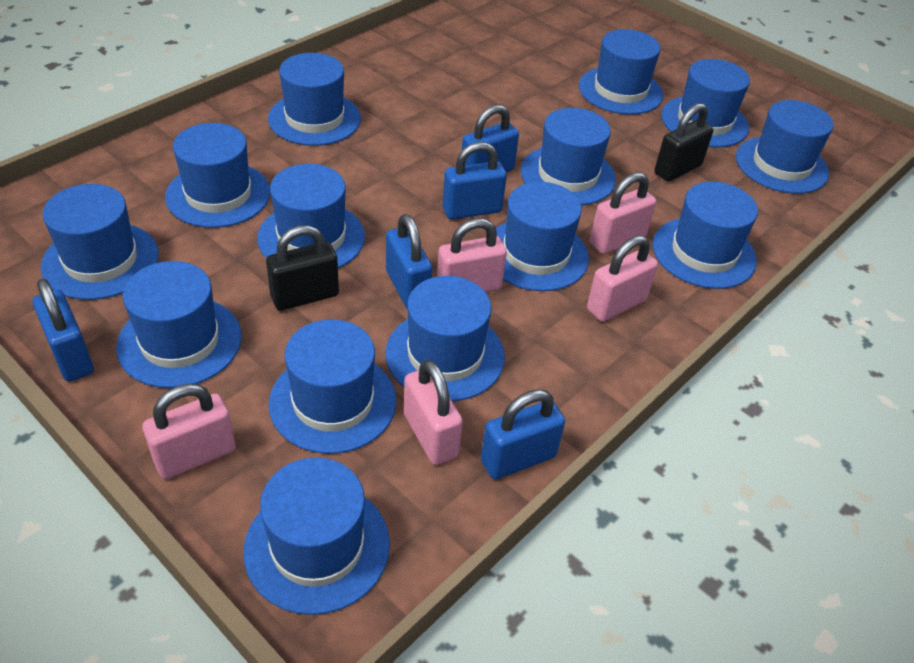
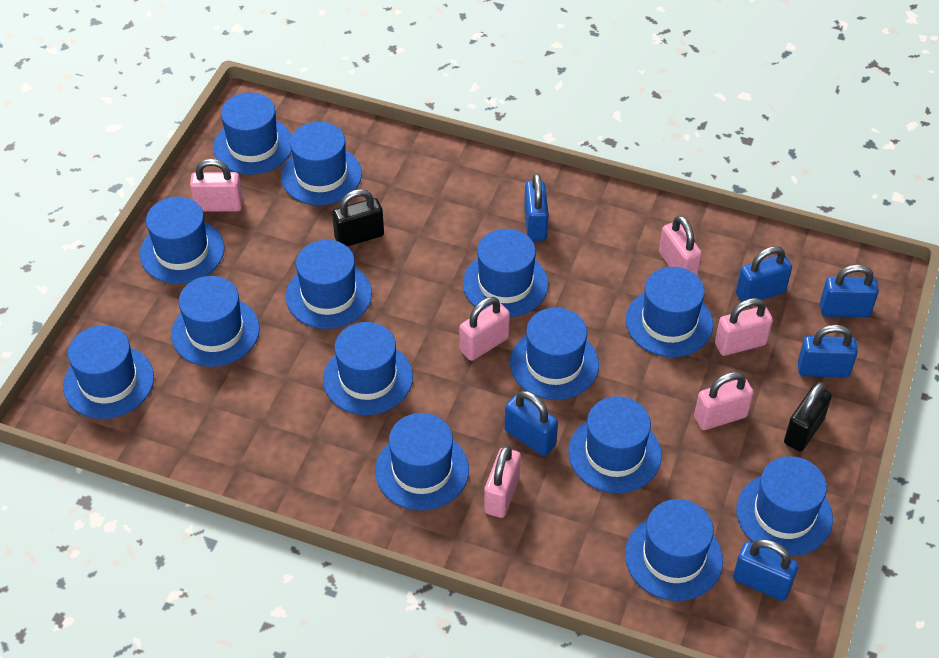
blue padlock: 5 -> 6
pink padlock: 5 -> 6

